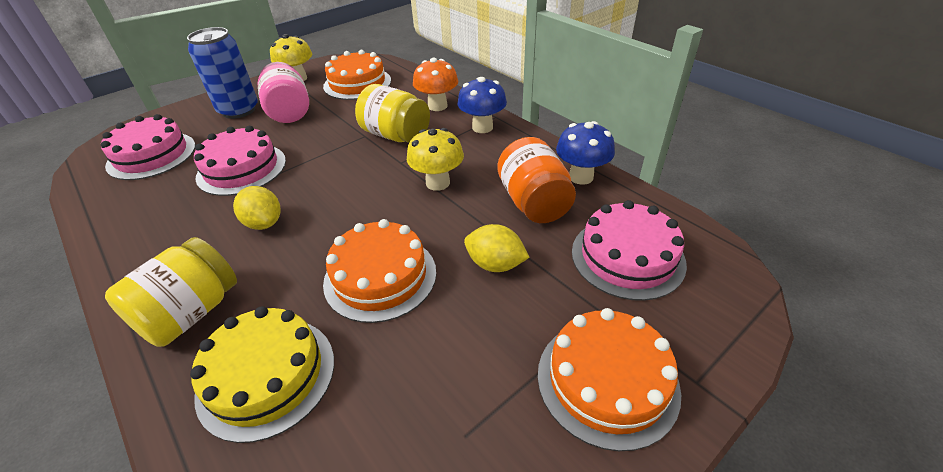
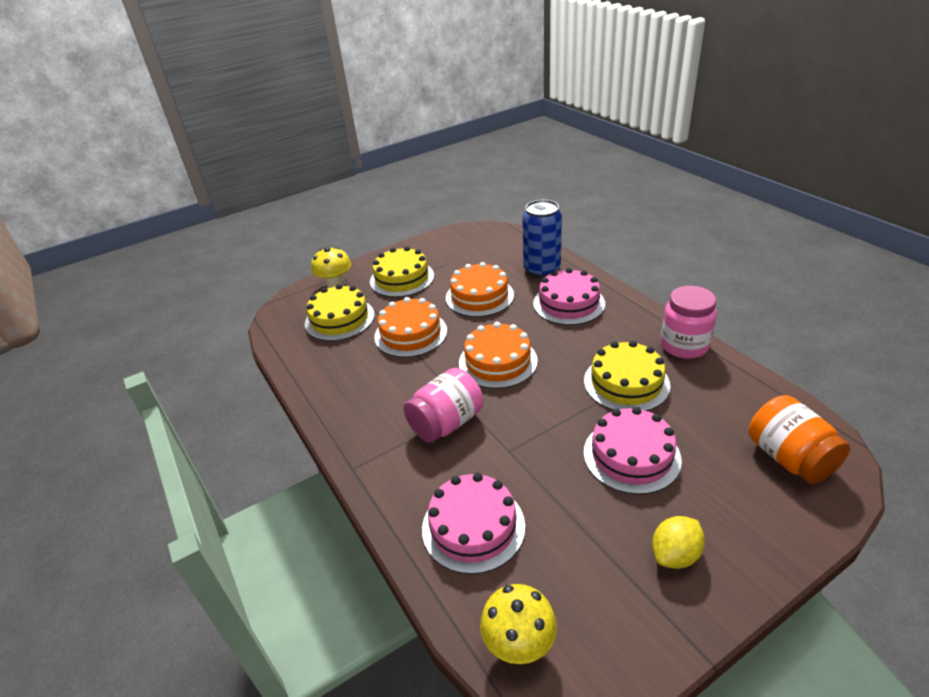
blue mushroom: 2 -> 0
orange mushroom: 1 -> 0
pink jar: 1 -> 2
yellow cake: 1 -> 3
yellow jar: 2 -> 0
yellow lemon: 2 -> 1

